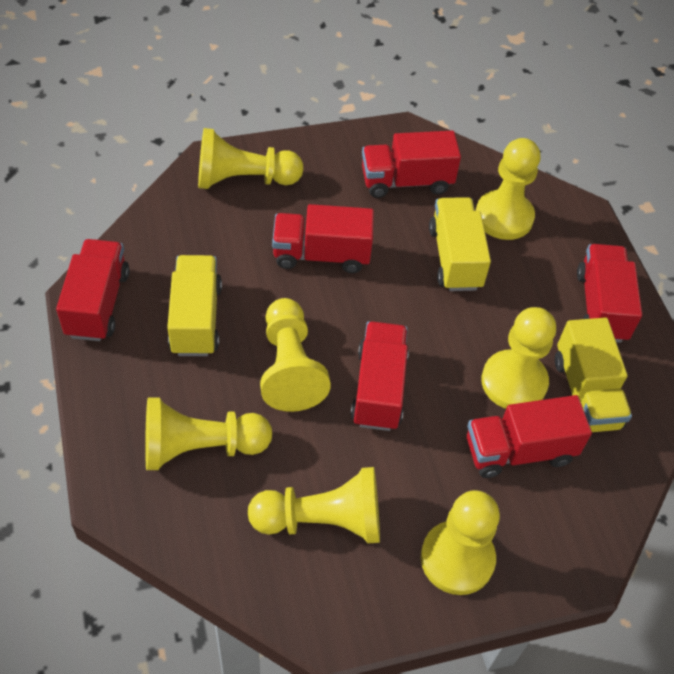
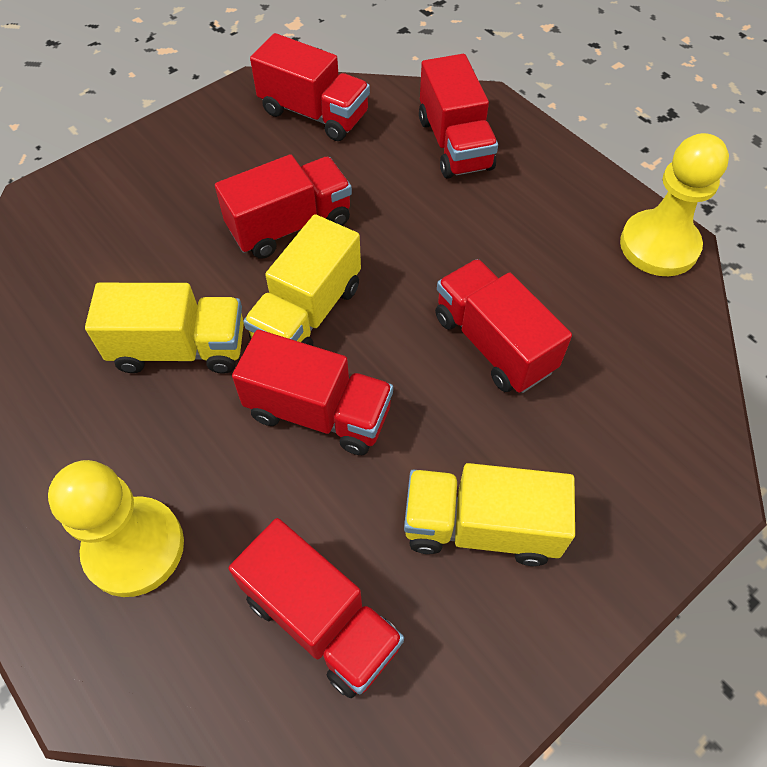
yellow pawn: 7 -> 2

